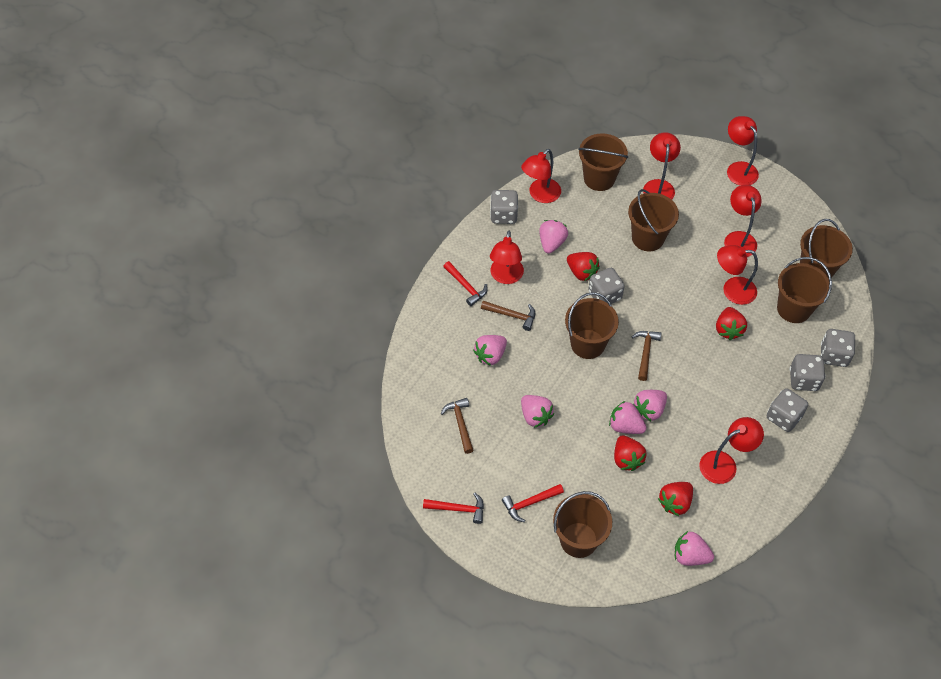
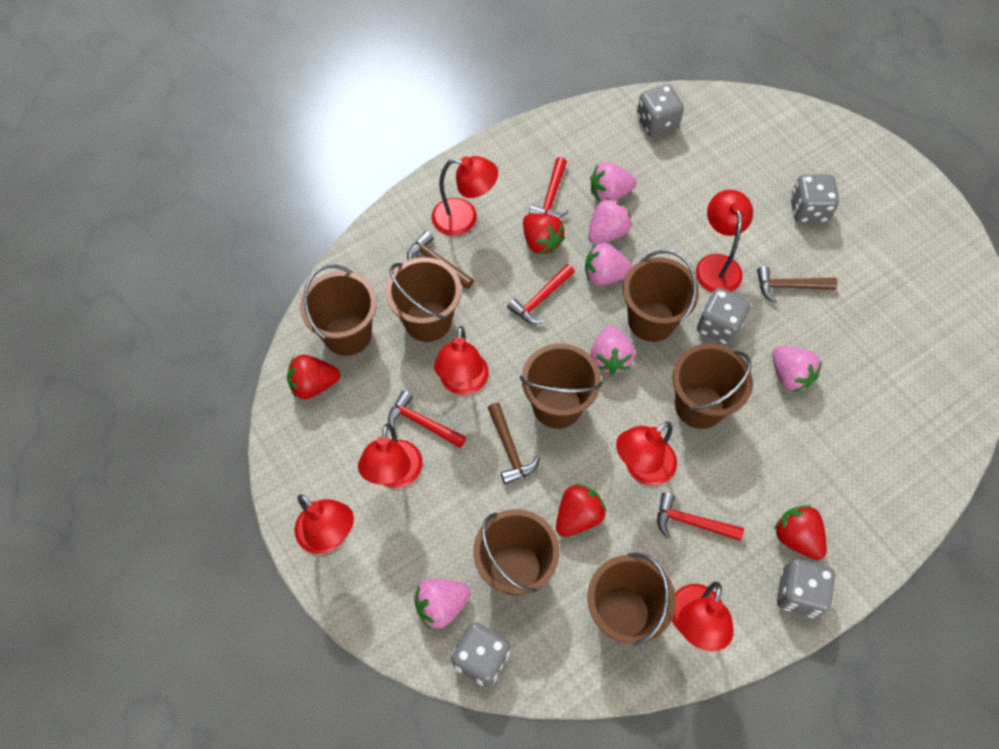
brown bucket: 6 -> 7
red hammer: 3 -> 4

